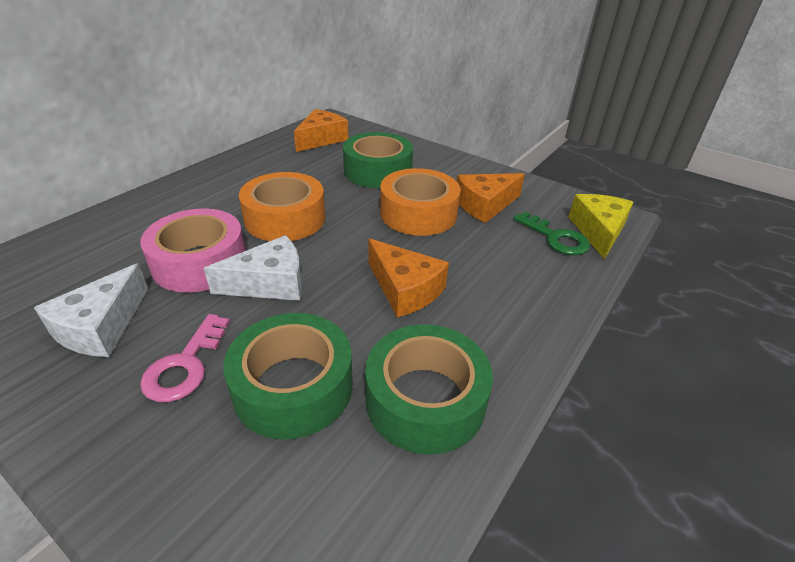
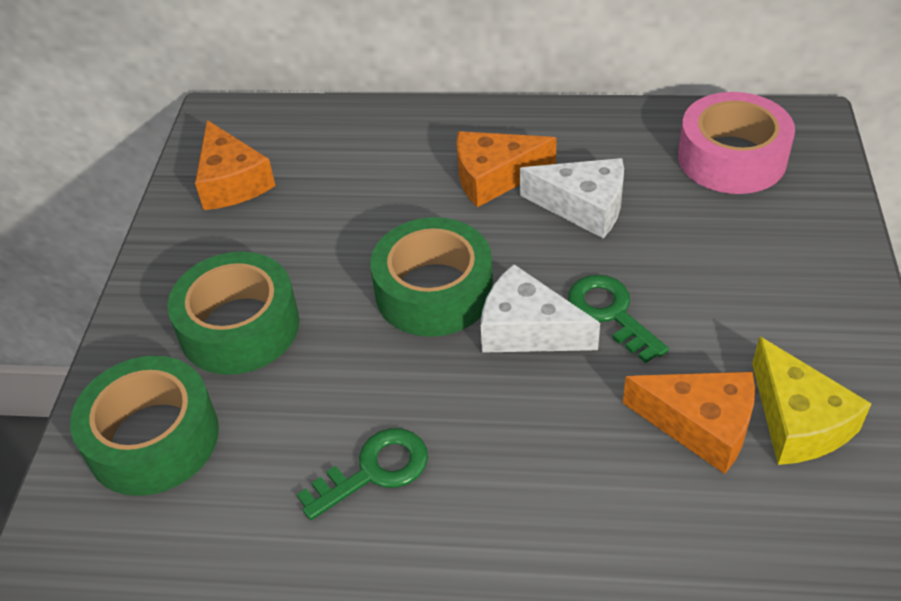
green key: 1 -> 2
orange tape: 2 -> 0
pink key: 1 -> 0

